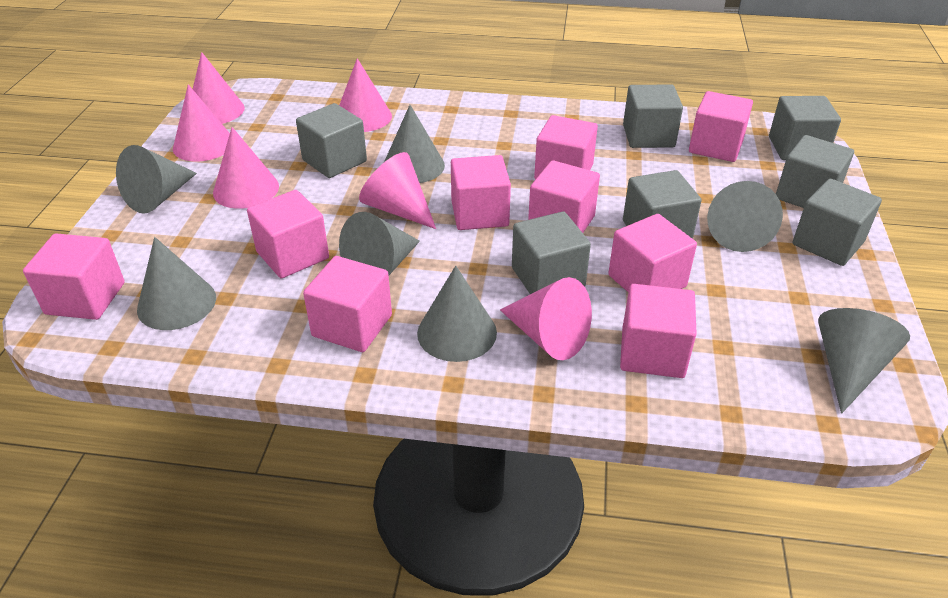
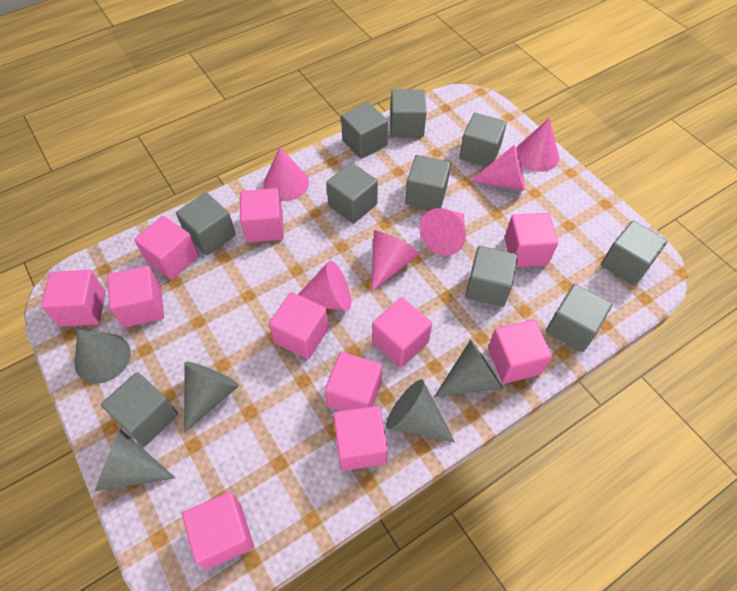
grey cone: 7 -> 5
grey cube: 7 -> 10
pink cube: 9 -> 11

